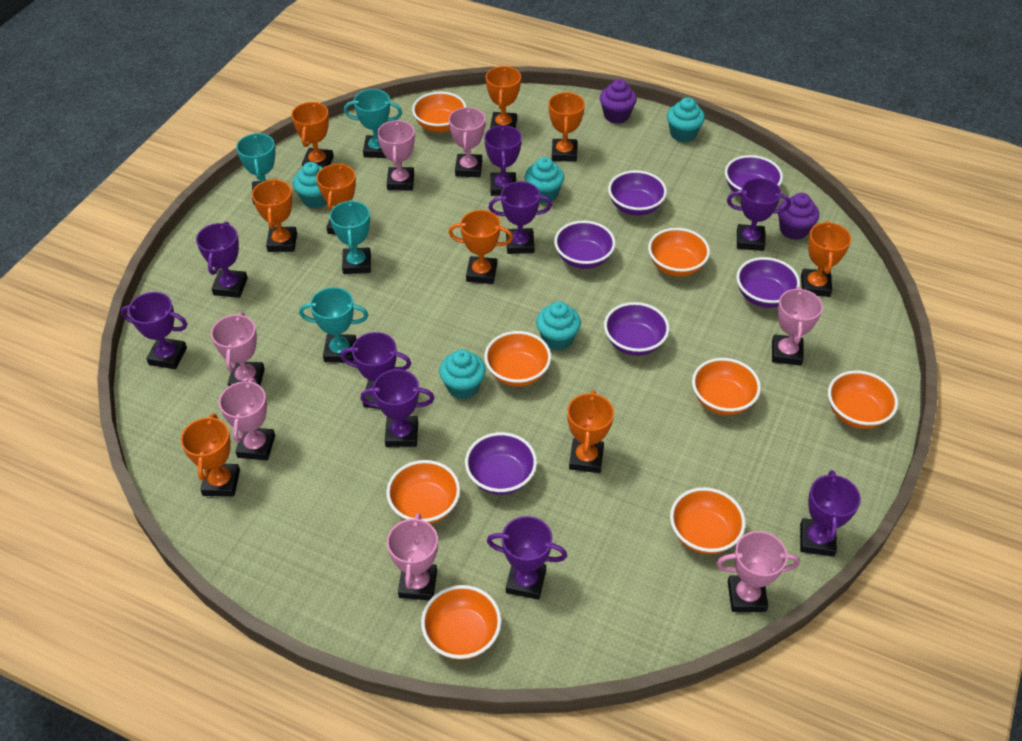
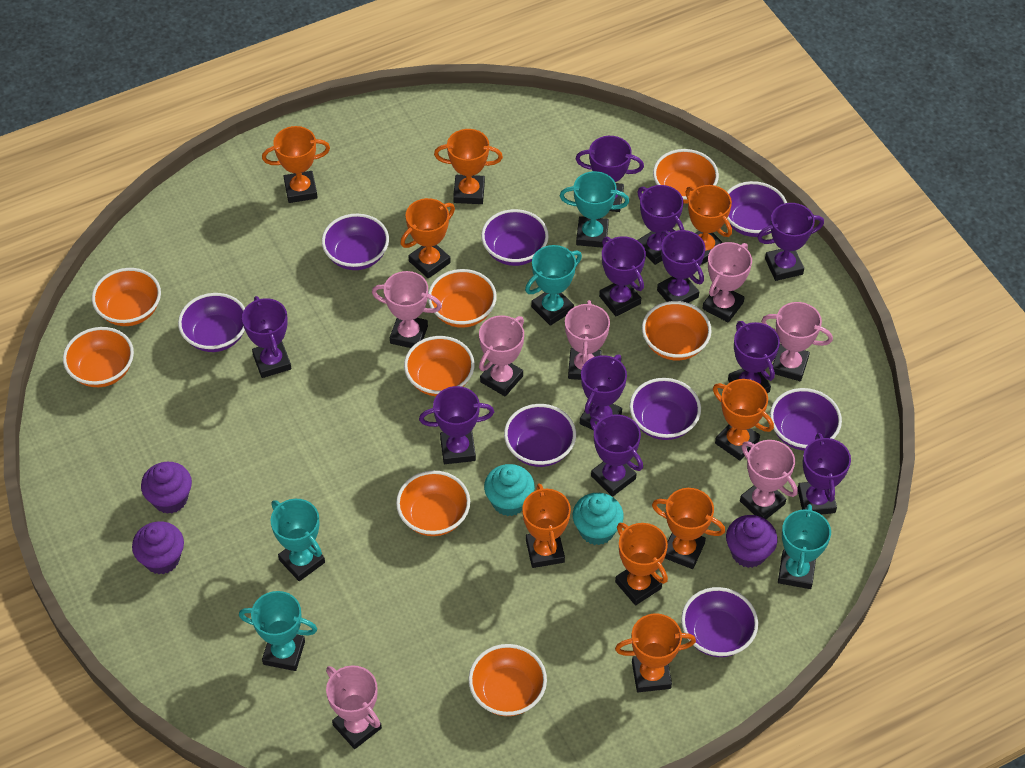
purple bowl: 6 -> 8
purple cupcake: 2 -> 3
purple trophy: 9 -> 11
turquoise cupcake: 5 -> 2
turquoise trophy: 4 -> 5

